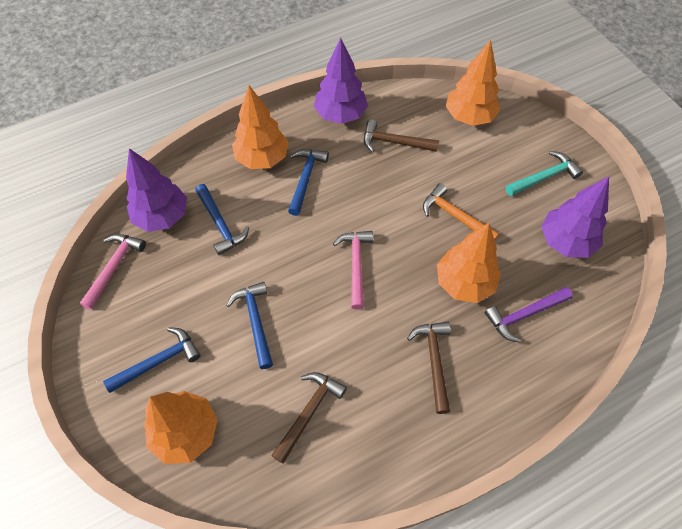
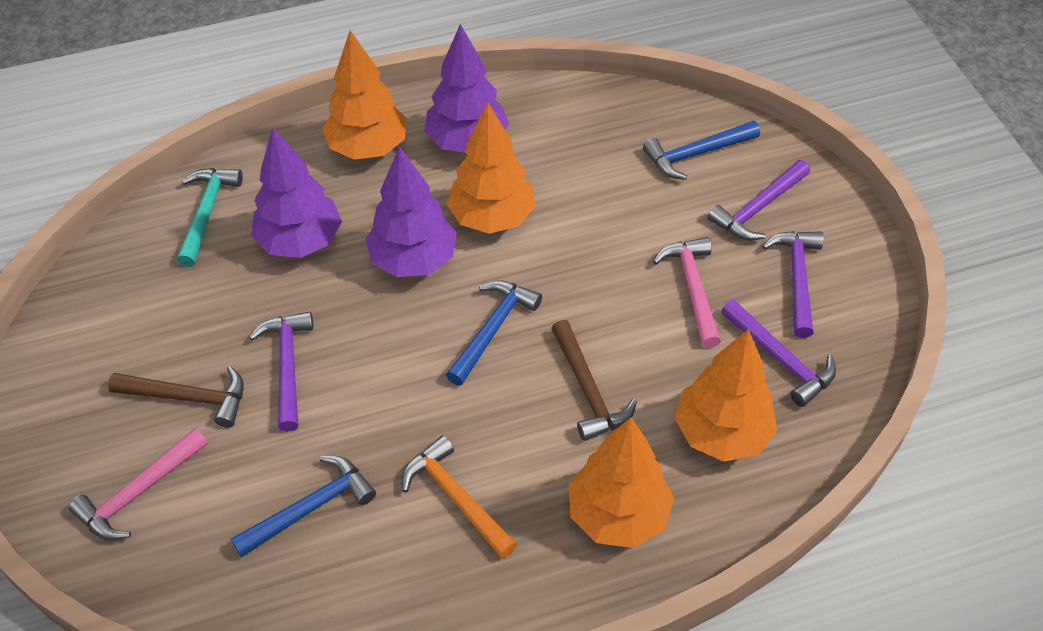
blue hammer: 4 -> 3
brown hammer: 3 -> 2
purple hammer: 1 -> 4

